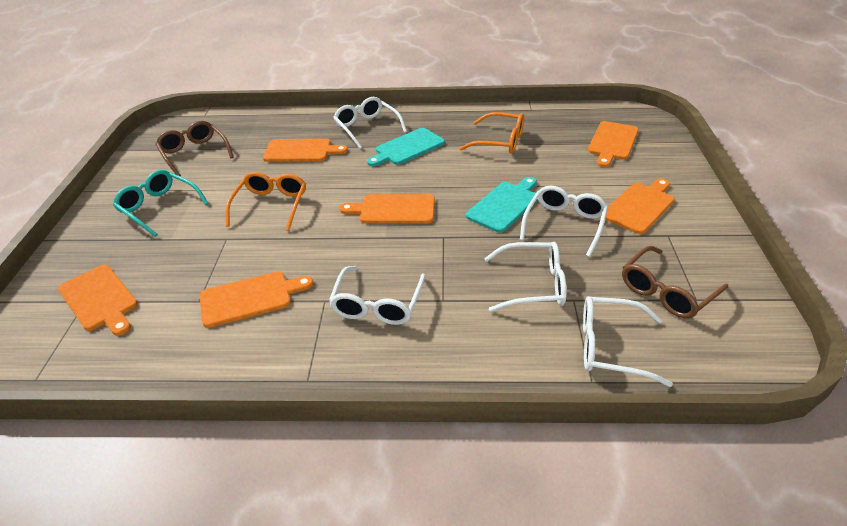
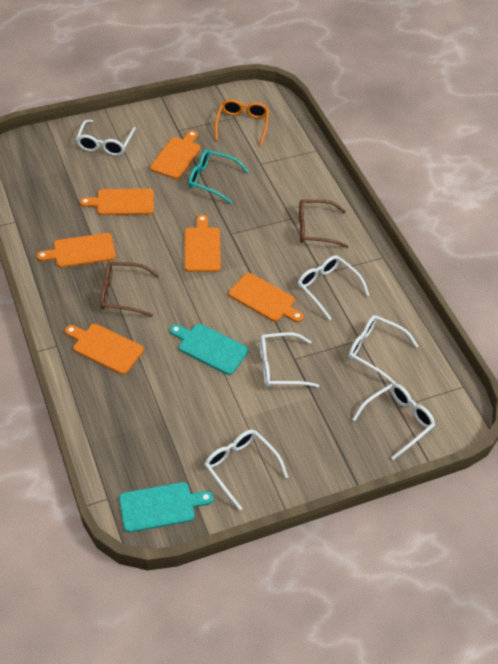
orange glasses: 2 -> 1
white glasses: 5 -> 6

